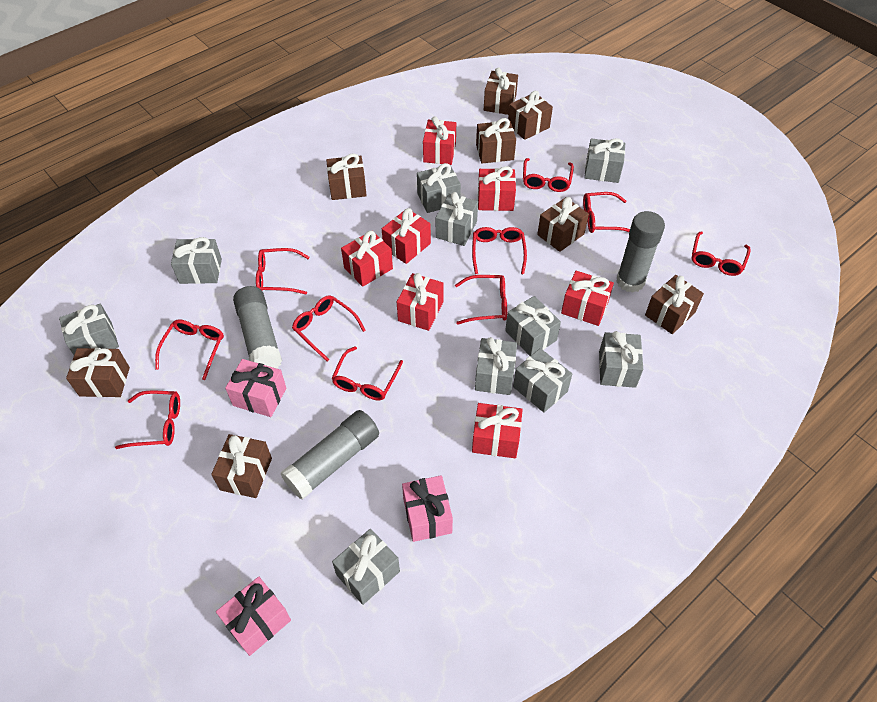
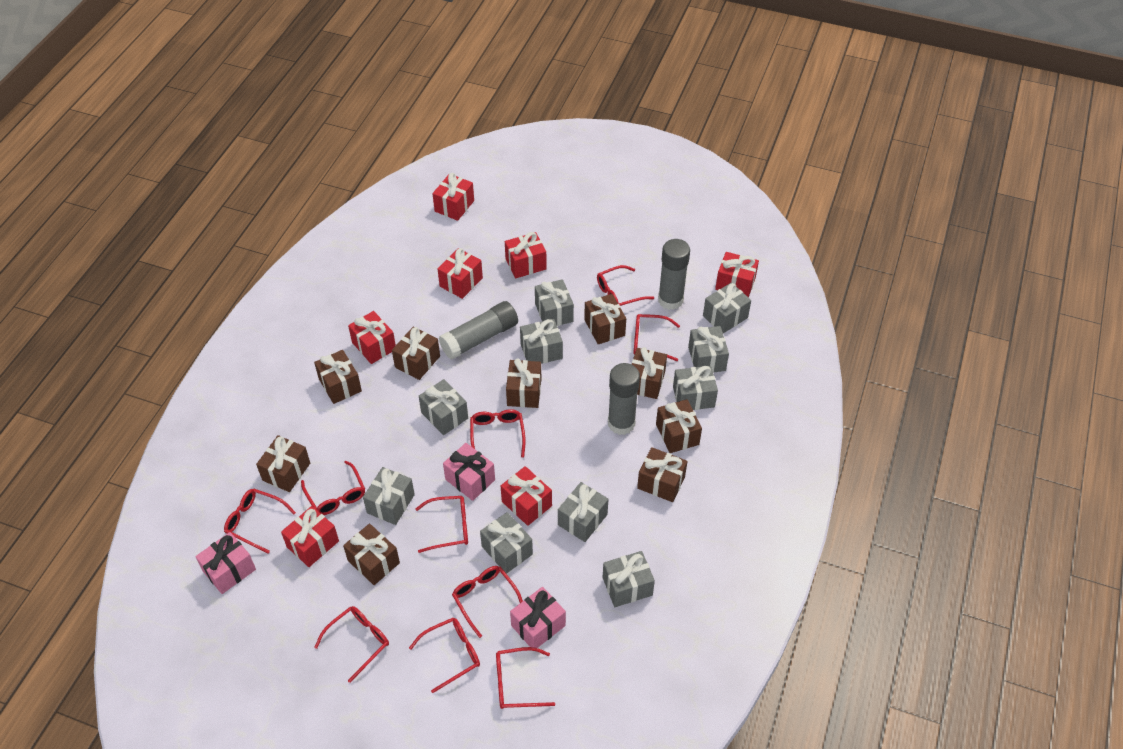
brown gift: 8 -> 9

